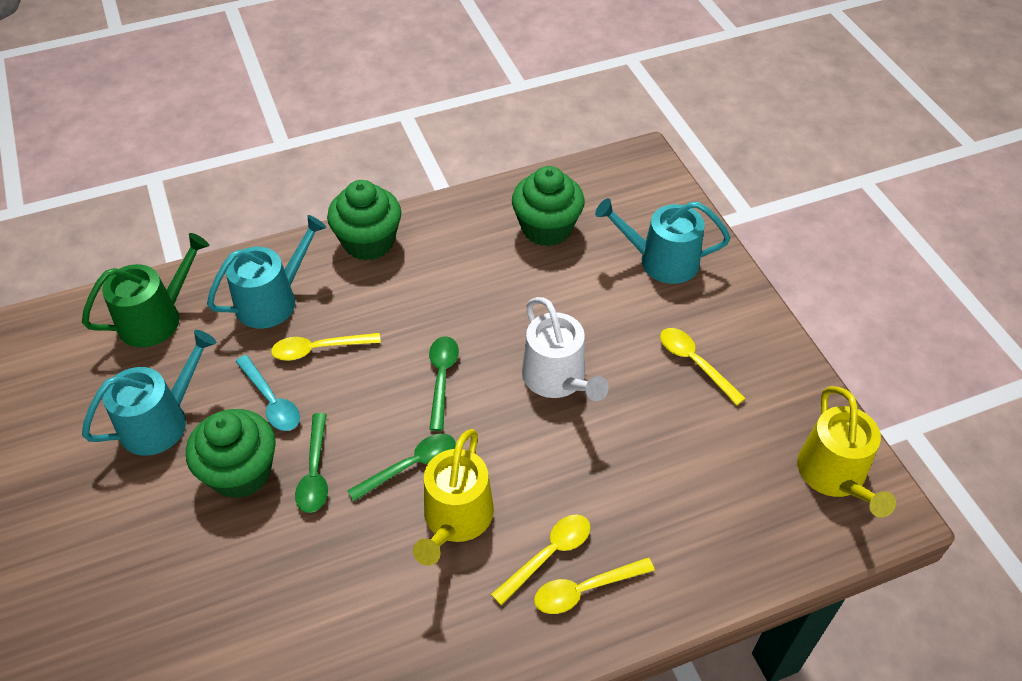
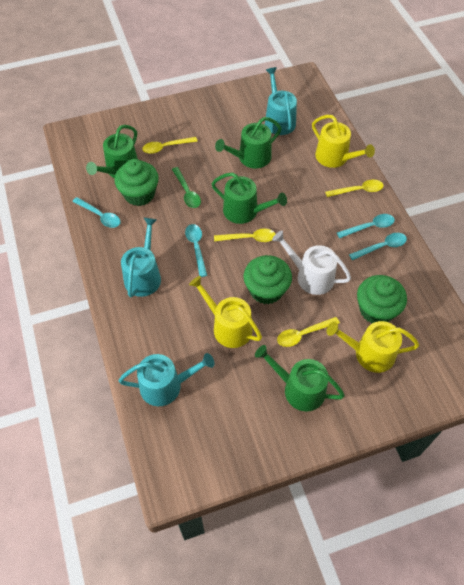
green spoon: 3 -> 1
green watering can: 1 -> 4
turquoise spoon: 1 -> 4
yellow watering can: 2 -> 3

